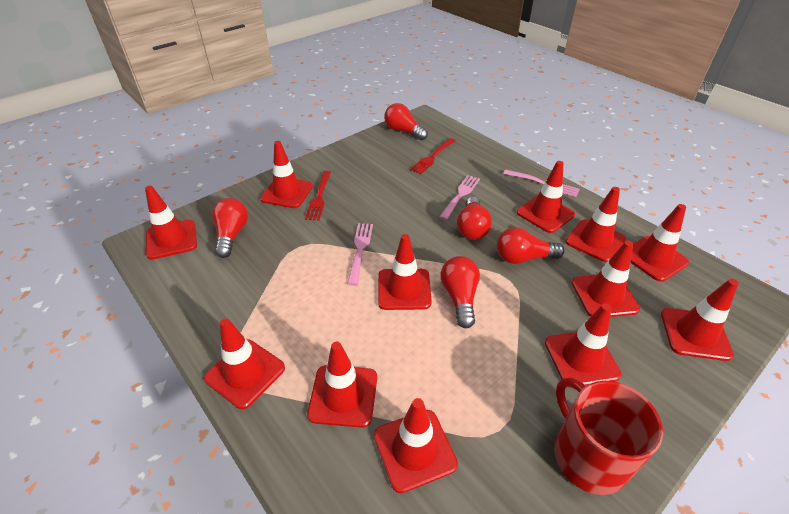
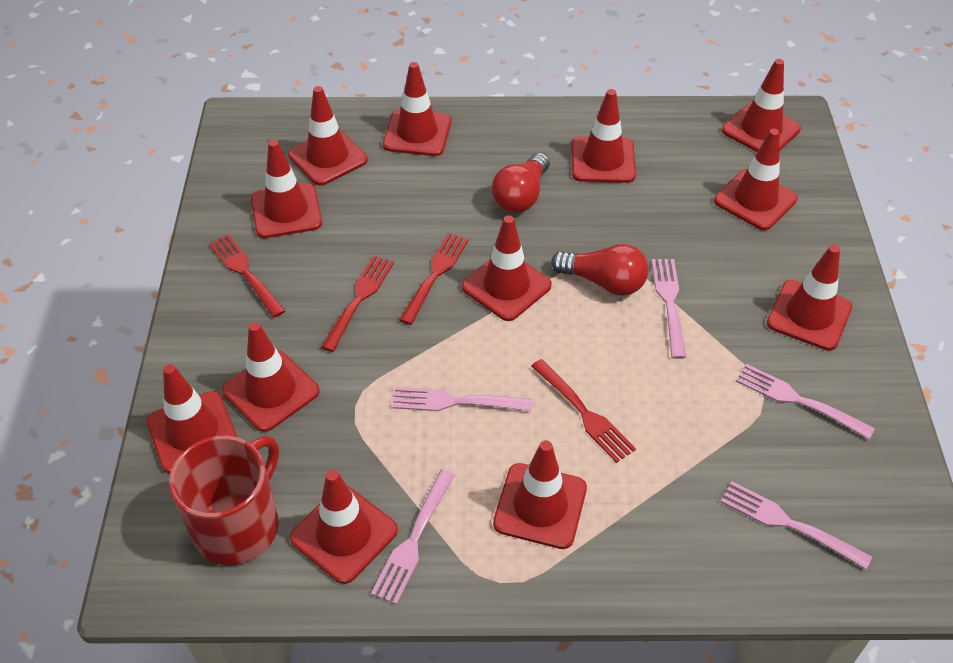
pink fork: 3 -> 5
red fork: 2 -> 4
red light bulb: 5 -> 2

